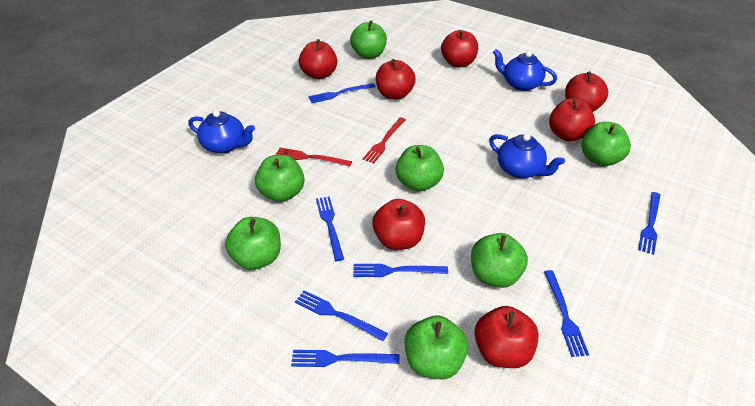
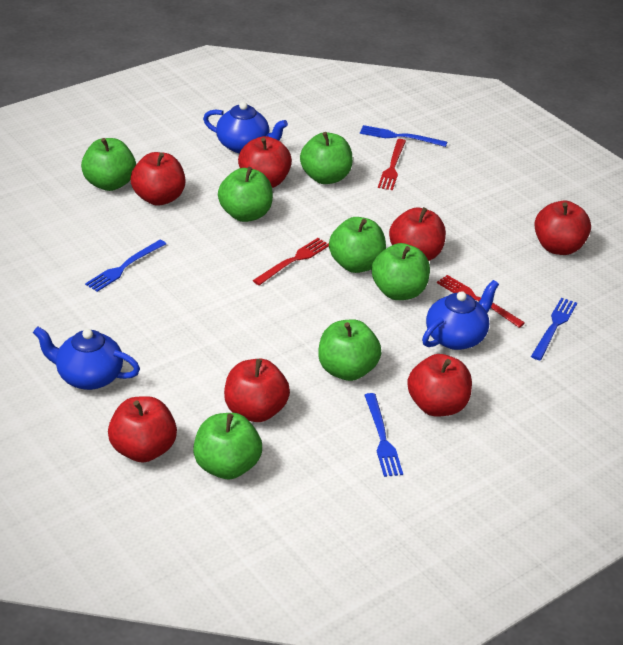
blue fork: 7 -> 4
red fork: 2 -> 3

